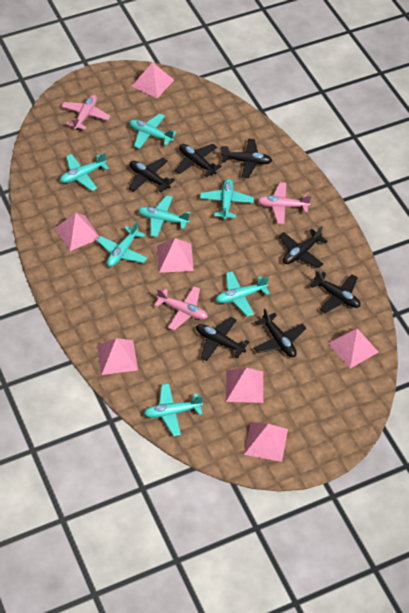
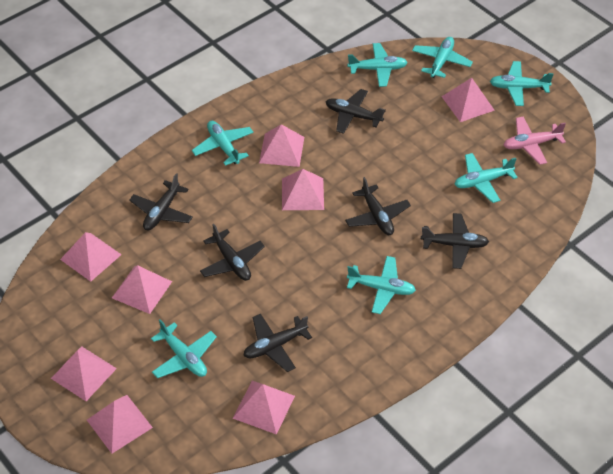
black plane: 7 -> 6
pink plane: 3 -> 1
pink pyramid: 7 -> 8

